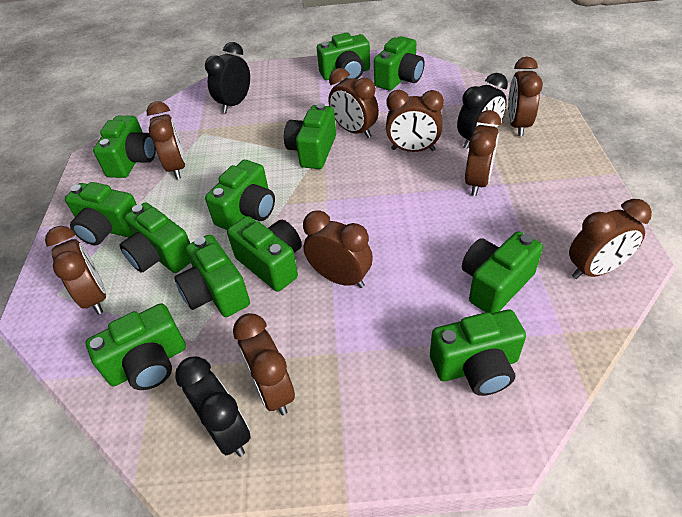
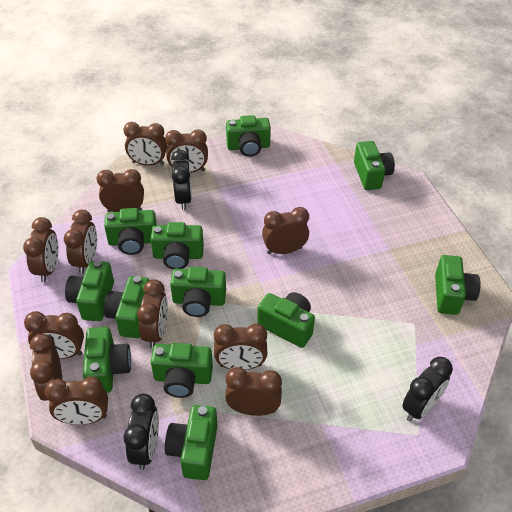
brown clock: 9 -> 12

